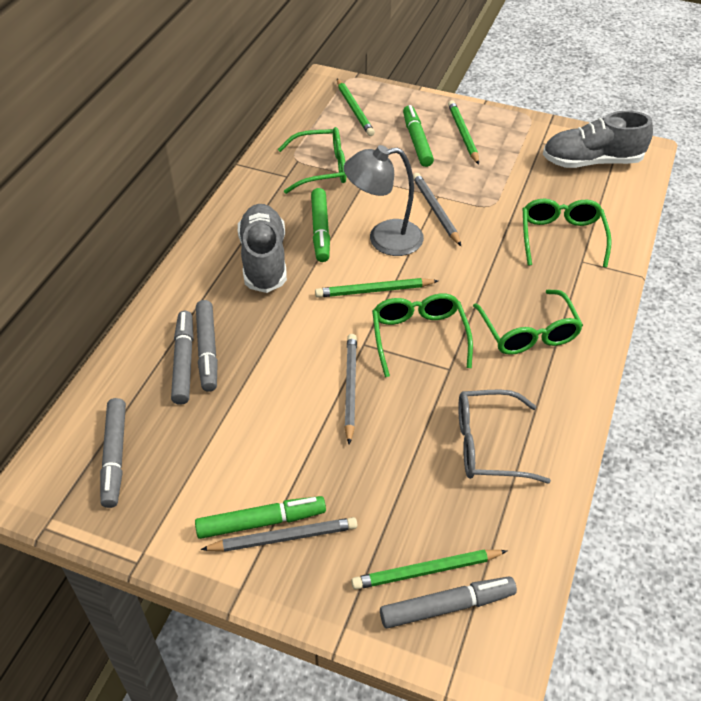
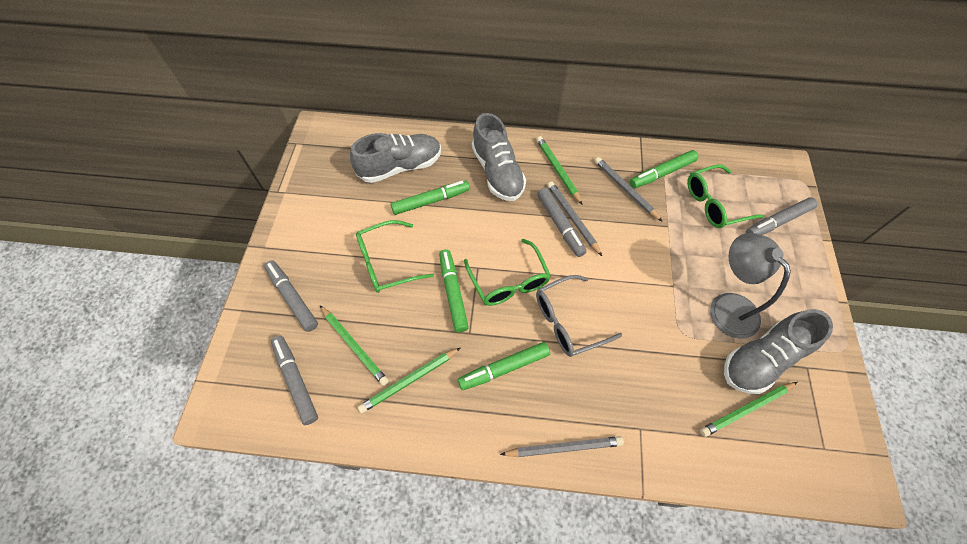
green glasses: 4 -> 3
green marker: 3 -> 4
grey shoe: 2 -> 3

